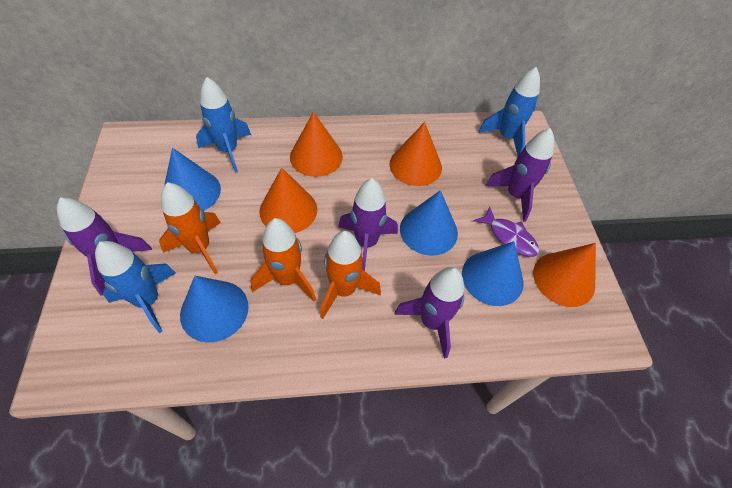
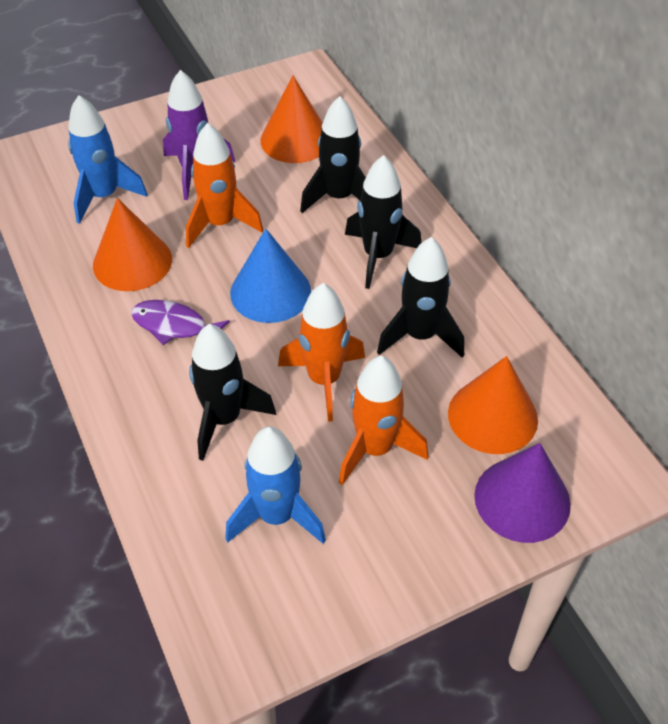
black rocket: 0 -> 4
blue cone: 4 -> 1
blue rocket: 3 -> 2
orange cone: 4 -> 3
purple cone: 0 -> 1
purple rocket: 4 -> 1

